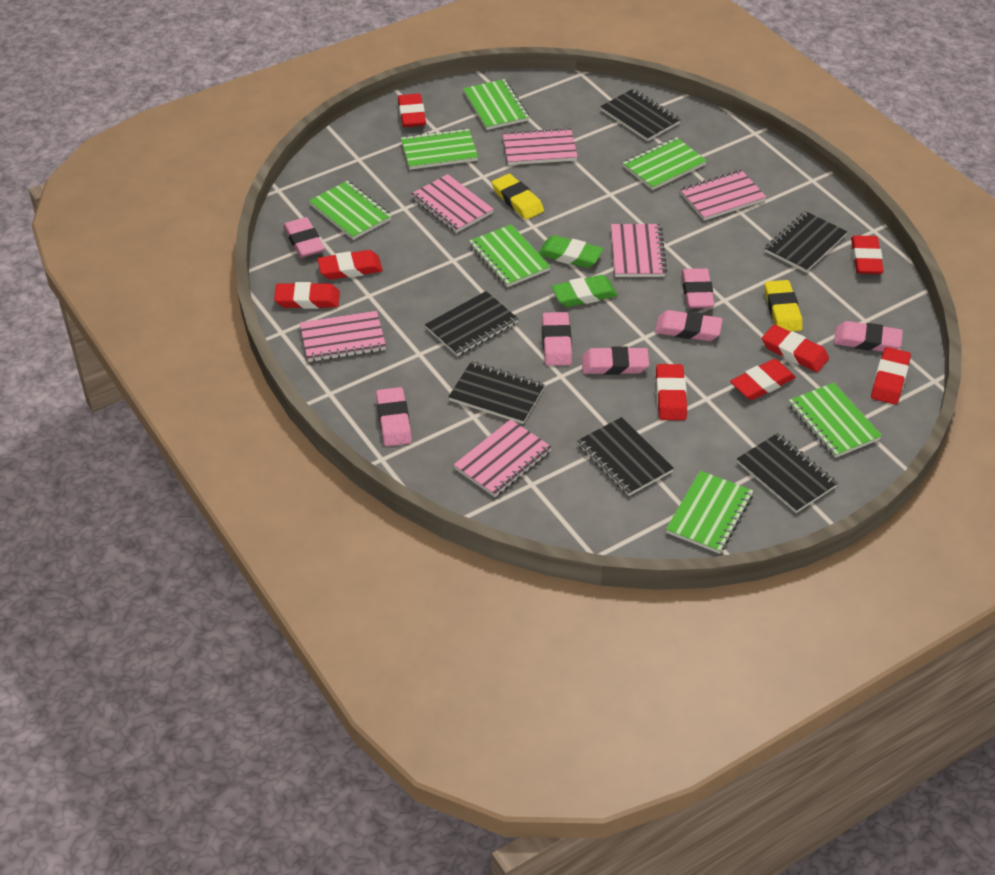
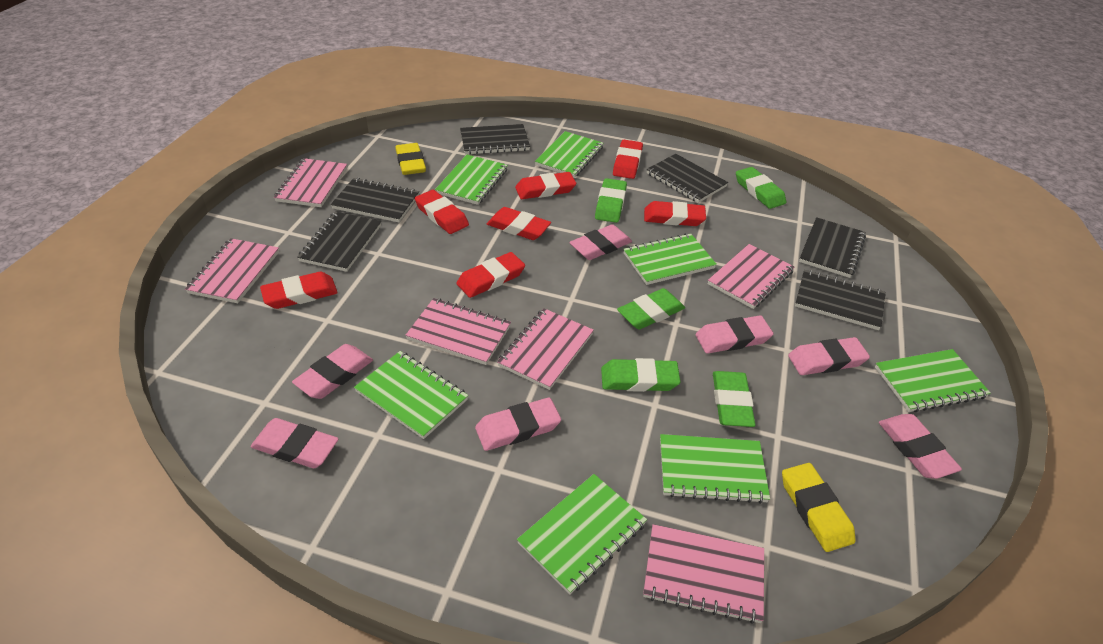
green eraser: 2 -> 5
red eraser: 8 -> 7

